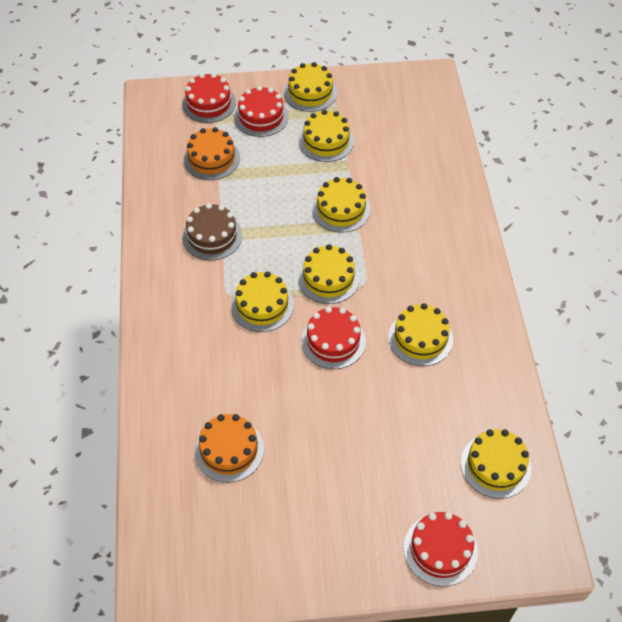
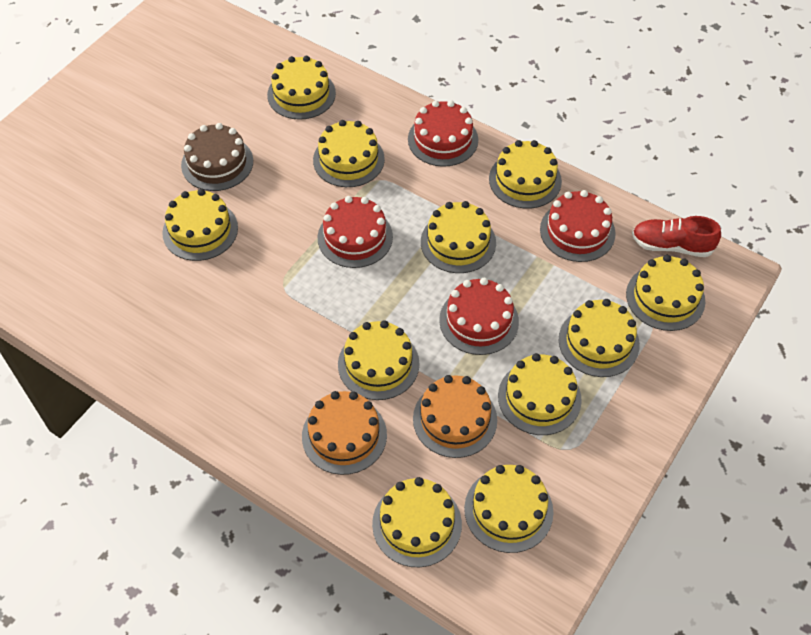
red shoe: 0 -> 1
yellow cake: 7 -> 11

